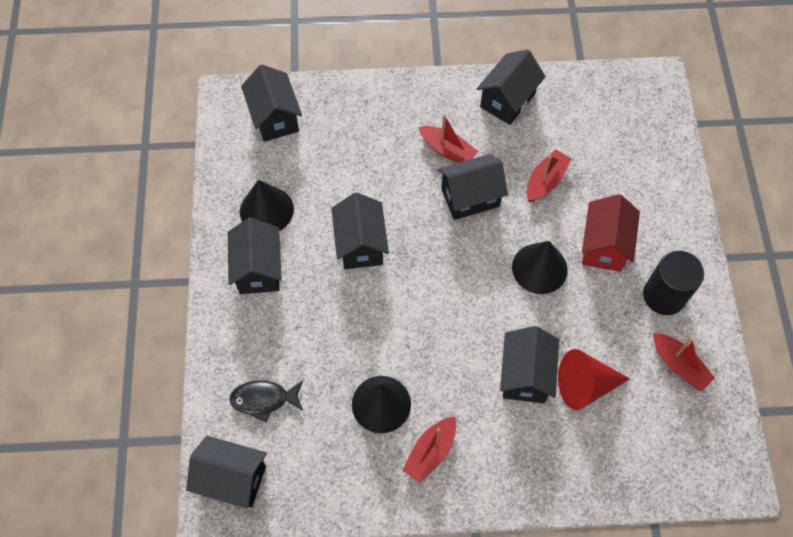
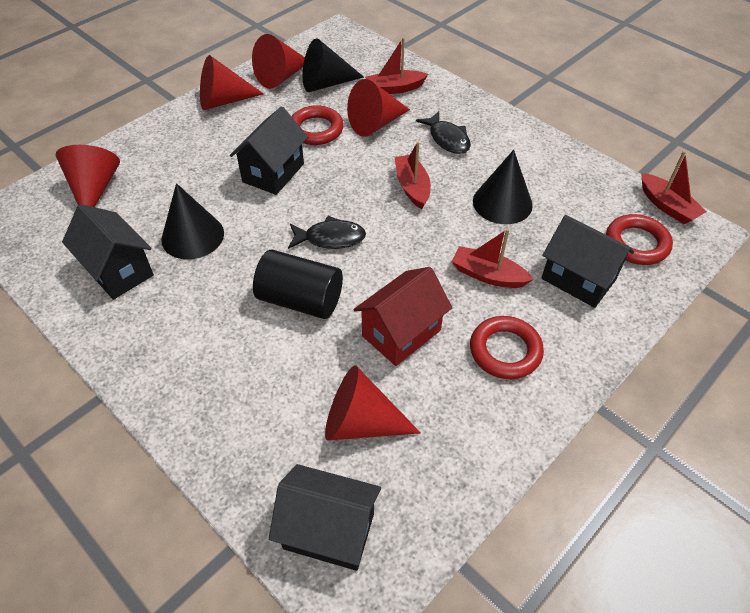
black fish: 1 -> 2
black house: 7 -> 4
red cone: 1 -> 5
red ring: 0 -> 3

